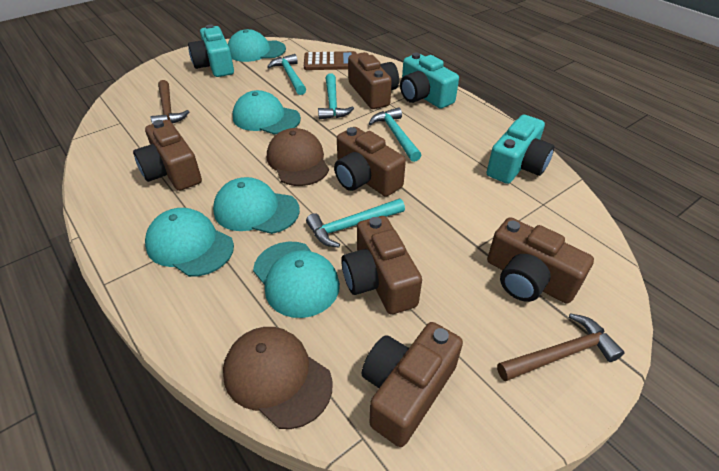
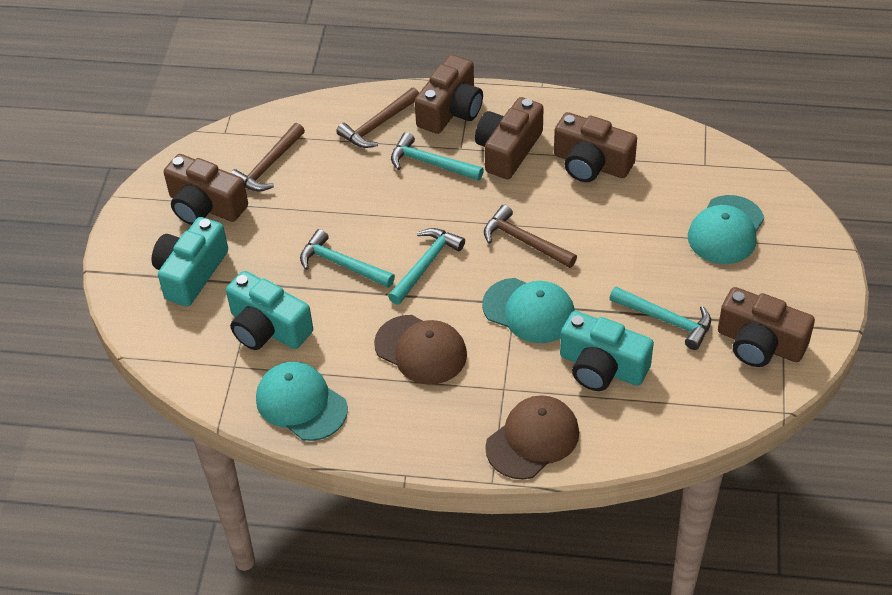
brown calculator: 1 -> 0
brown camera: 6 -> 5
brown hammer: 2 -> 3
turquoise cap: 5 -> 3

